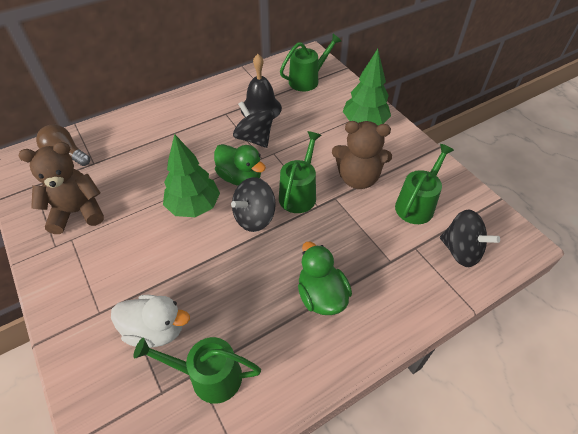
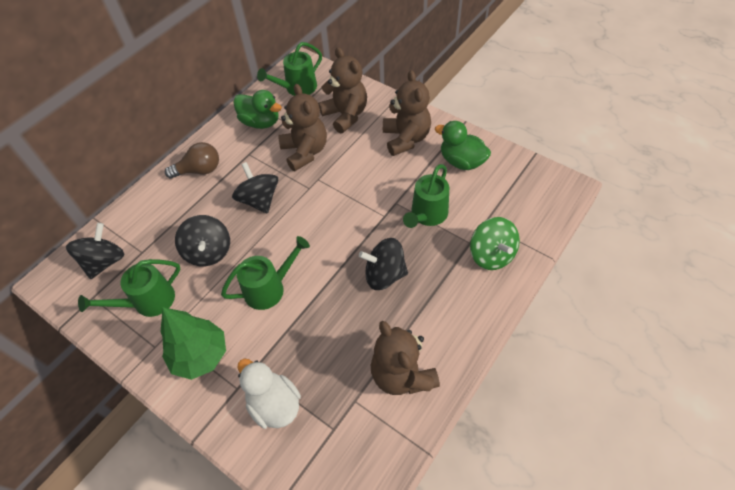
black bell: 1 -> 0
black spinning top: 3 -> 4
brown teddy bear: 2 -> 4
green spinning top: 0 -> 1
green tree: 2 -> 1

